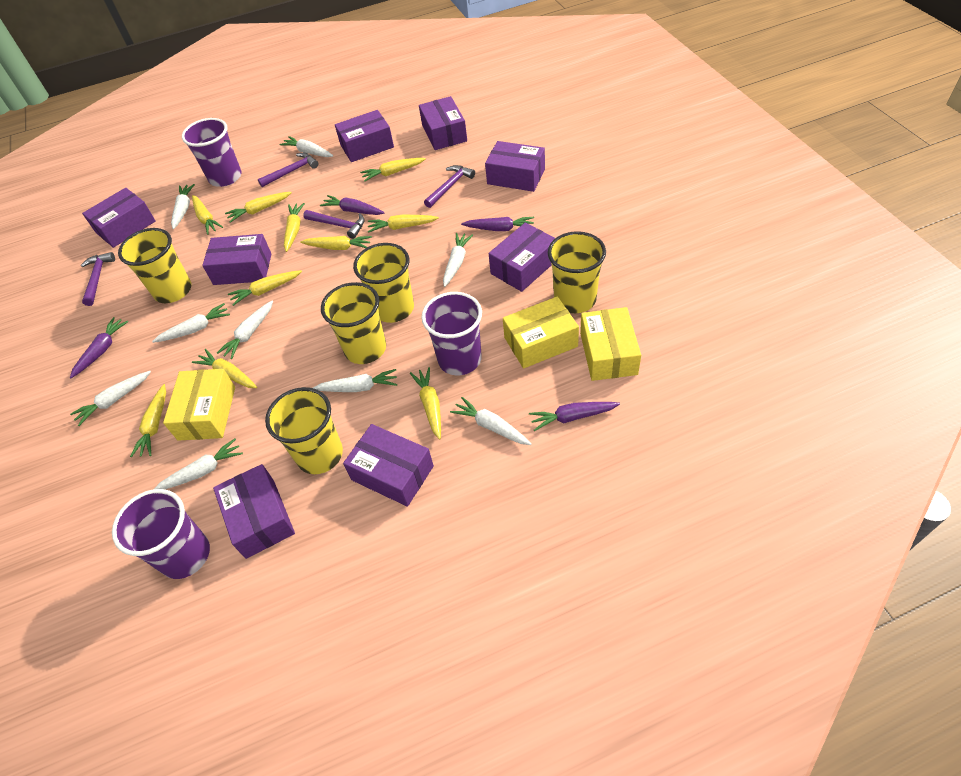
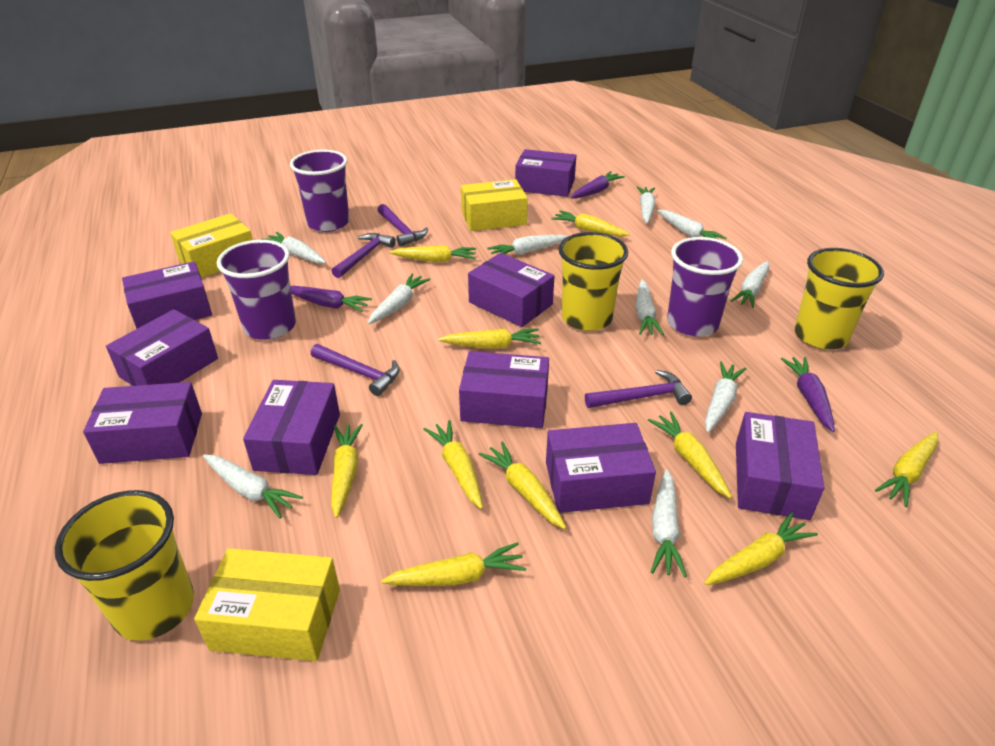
purple box: 8 -> 9
purple carrot: 4 -> 3
white carrot: 9 -> 10
yellow cup: 5 -> 3

